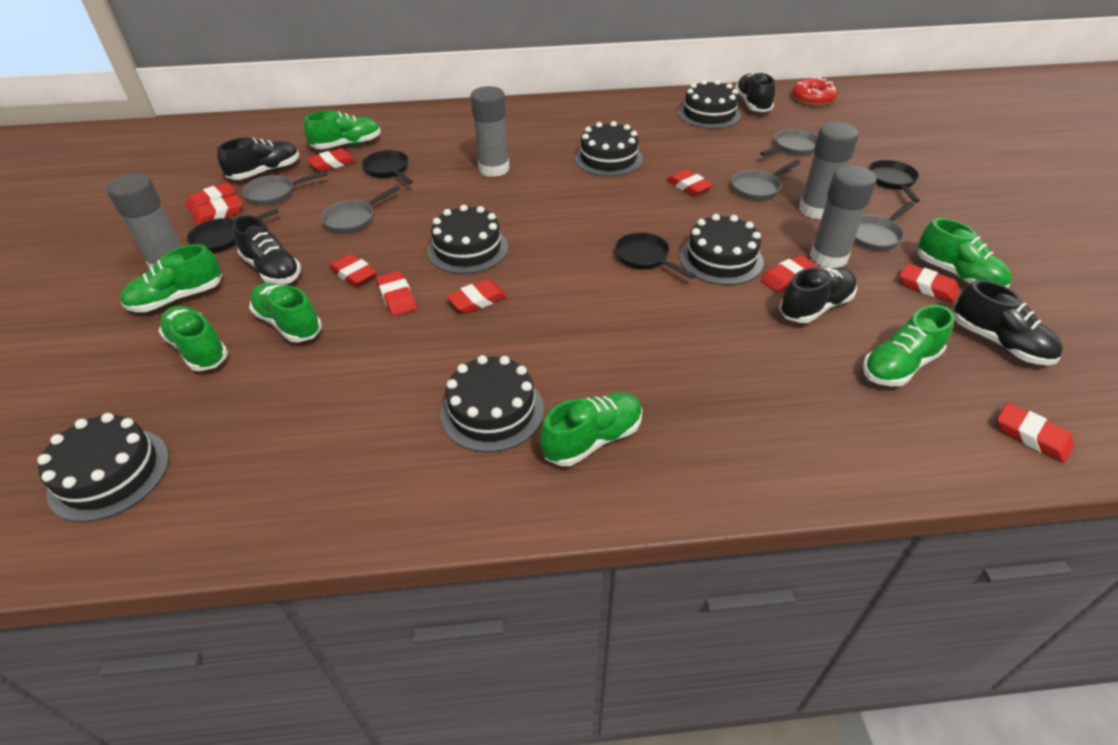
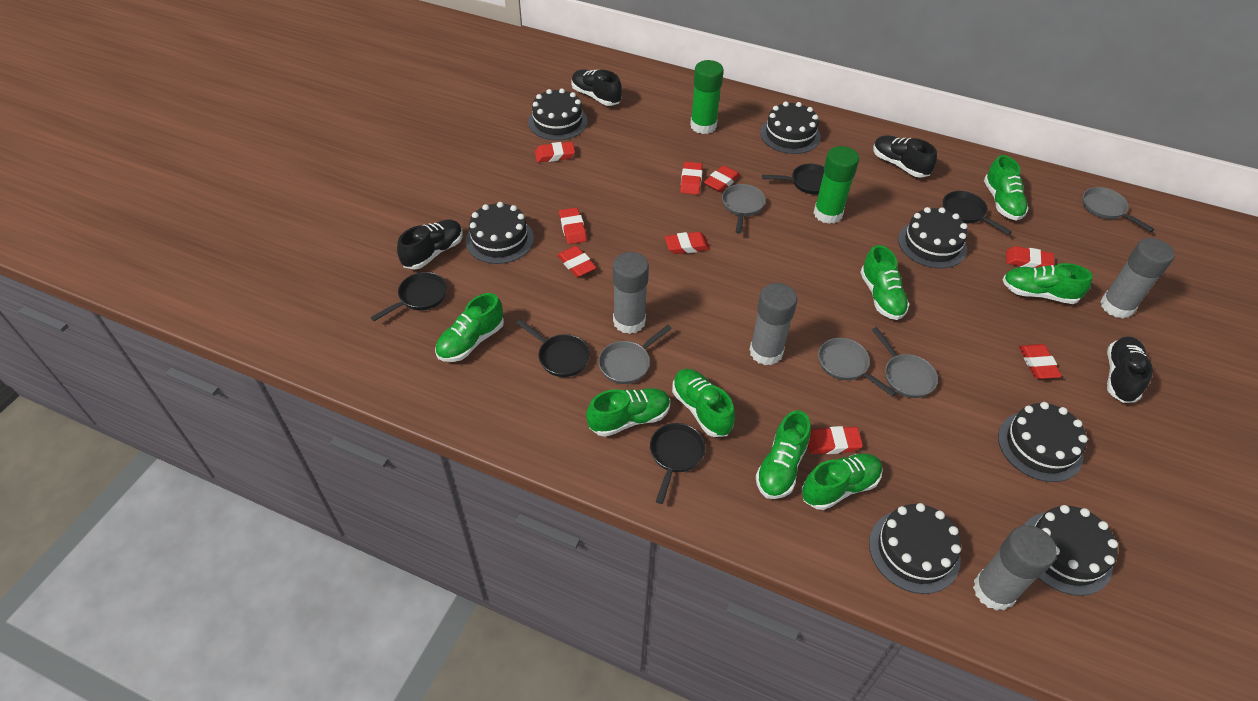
black cake: 6 -> 7
black pan: 4 -> 5
black shoe: 5 -> 4
green glue stick: 0 -> 2
green shoe: 7 -> 8
red donut: 1 -> 0
red eraser: 10 -> 9

